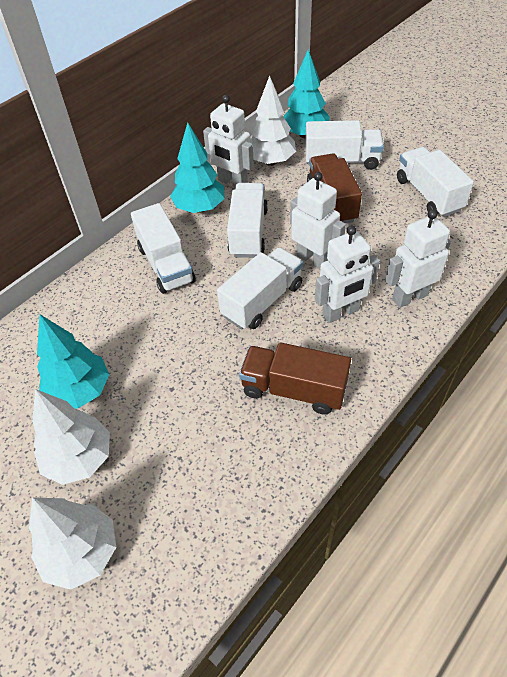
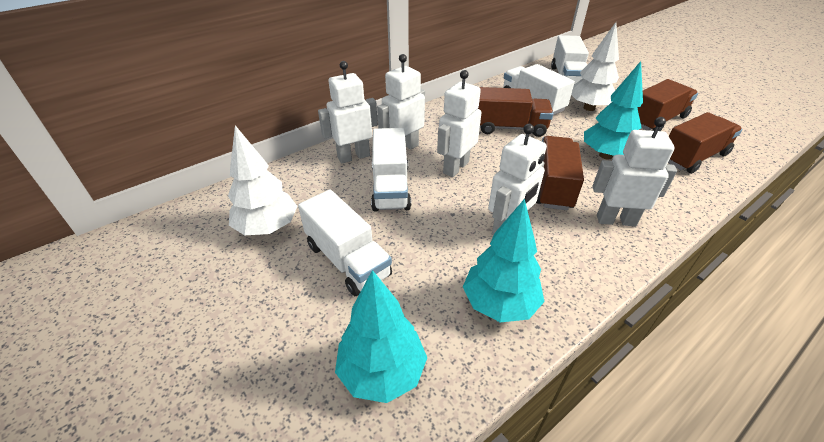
brown truck: 2 -> 4
white robot: 4 -> 5
white tree: 3 -> 2
white truck: 5 -> 4

